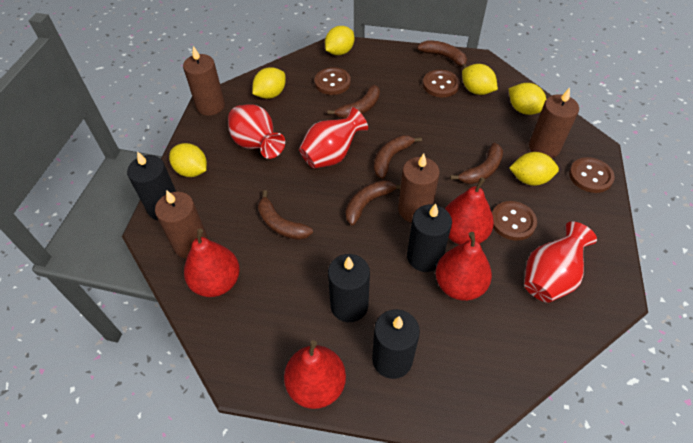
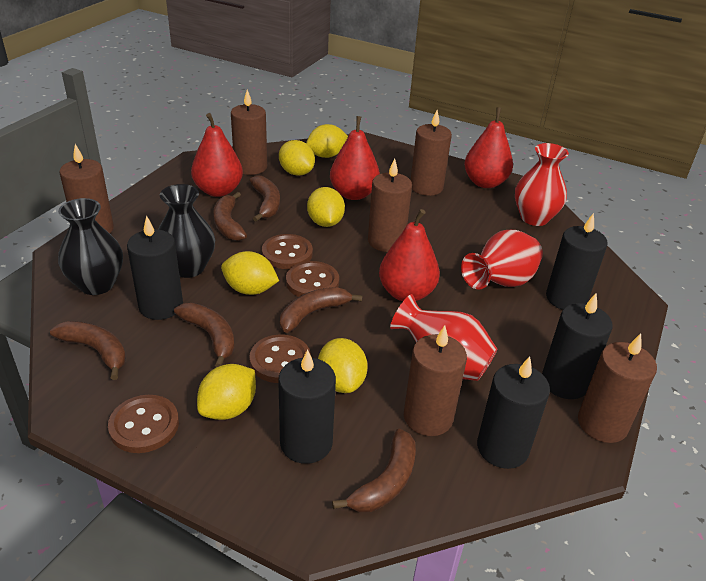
black candle: 4 -> 5
black vase: 0 -> 2
brown candle: 4 -> 6

